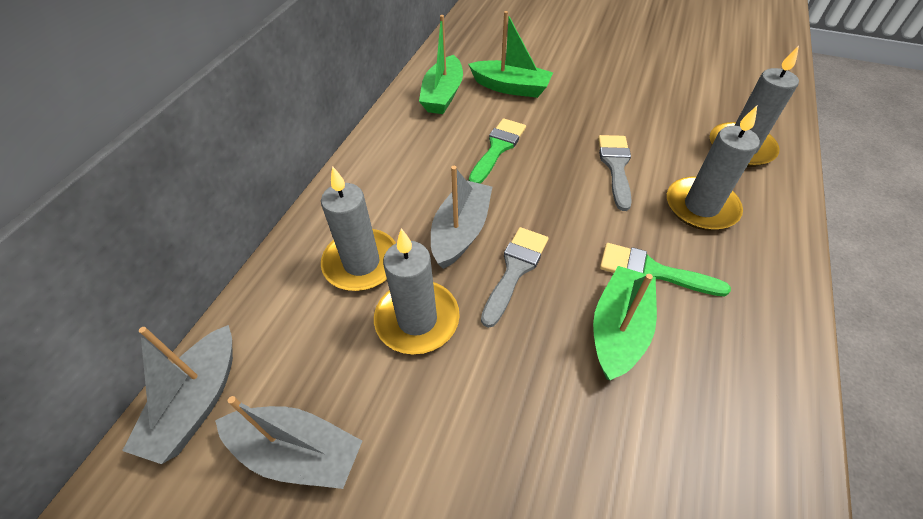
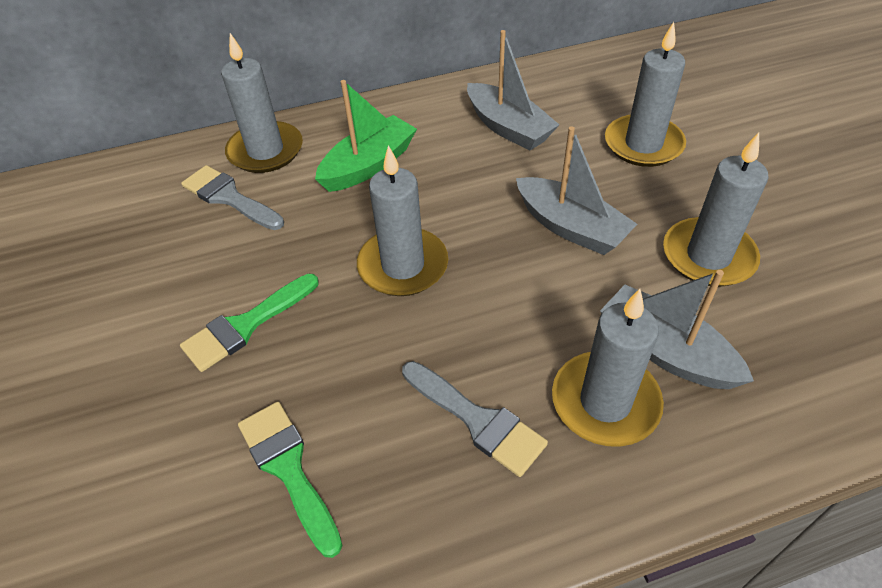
green boat: 3 -> 1
grey candle: 4 -> 5

